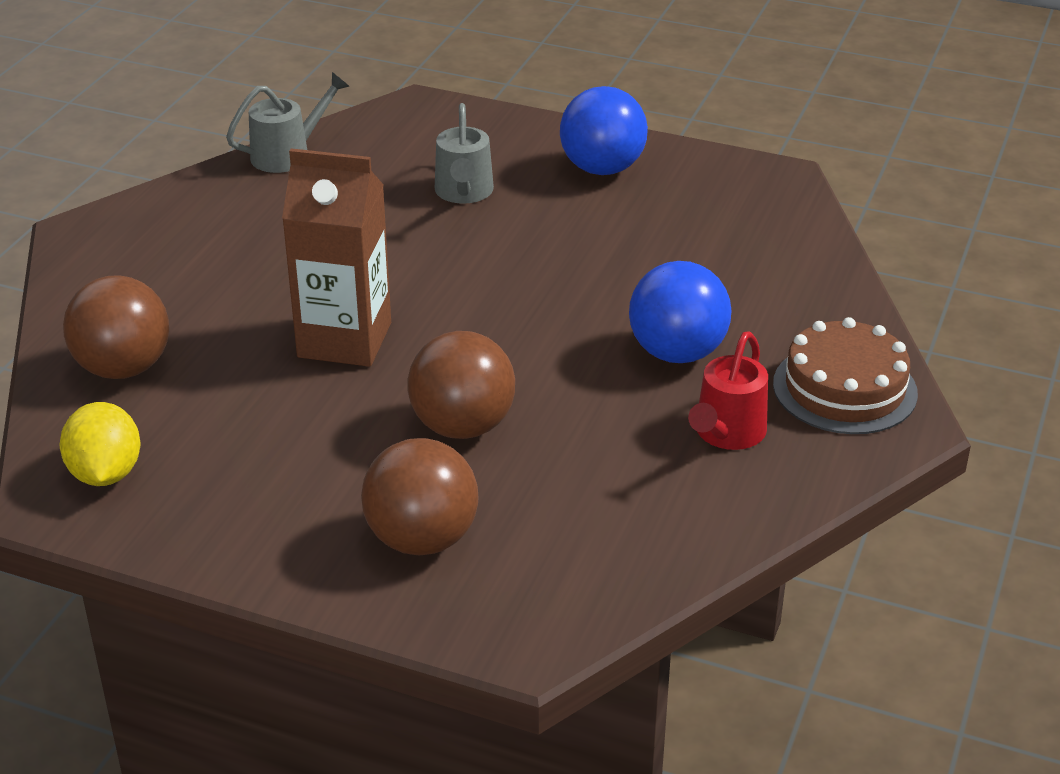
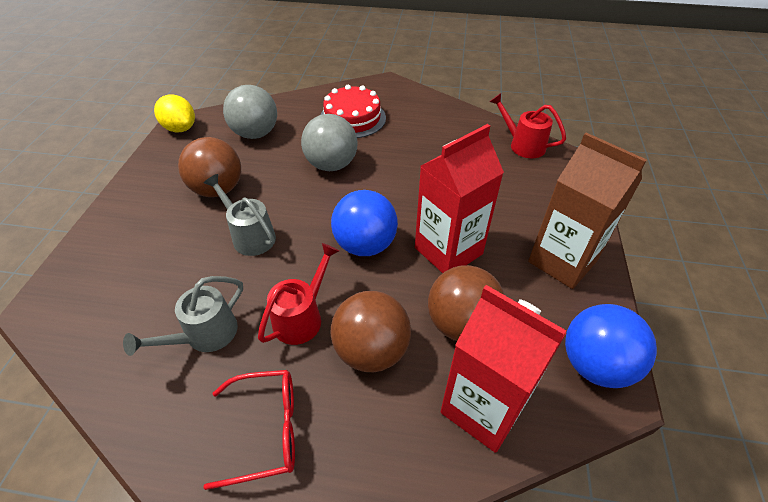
brown cake: 1 -> 0
grey ball: 0 -> 2
red cake: 0 -> 1
red carton: 0 -> 2
red glasses: 0 -> 1
red watering can: 1 -> 2

